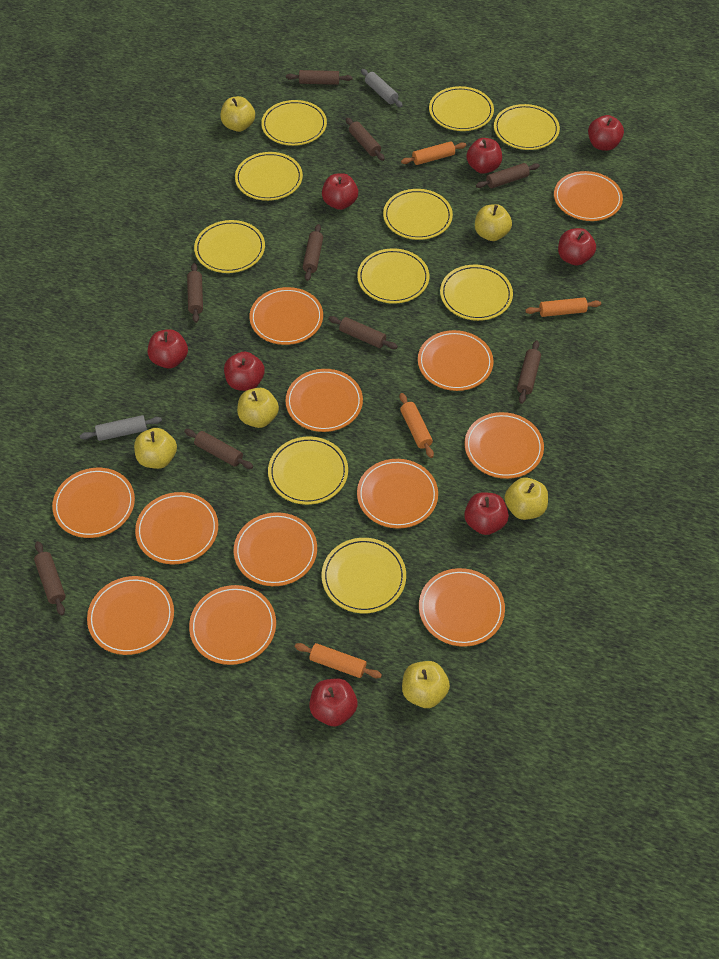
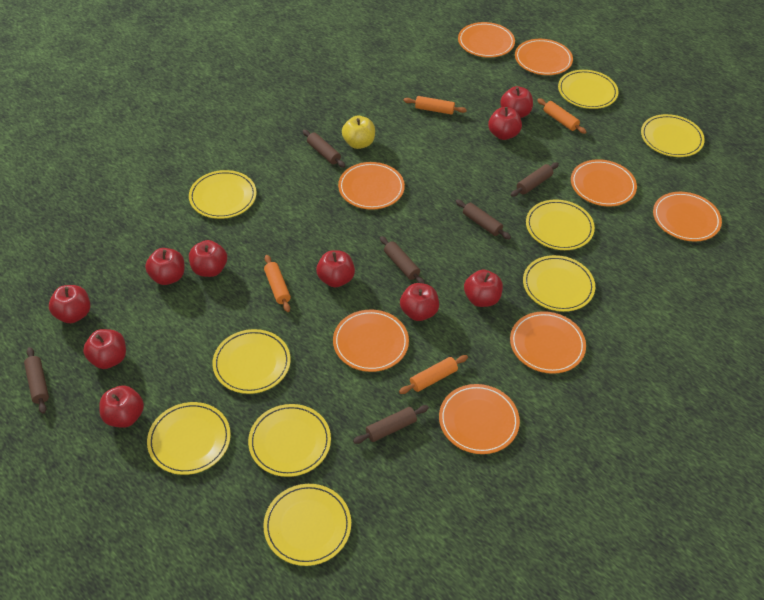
brown rolling pin: 9 -> 6
grey rolling pin: 2 -> 0
orange plate: 12 -> 8
red apple: 8 -> 10
yellow apple: 6 -> 1
yellow plate: 10 -> 9

